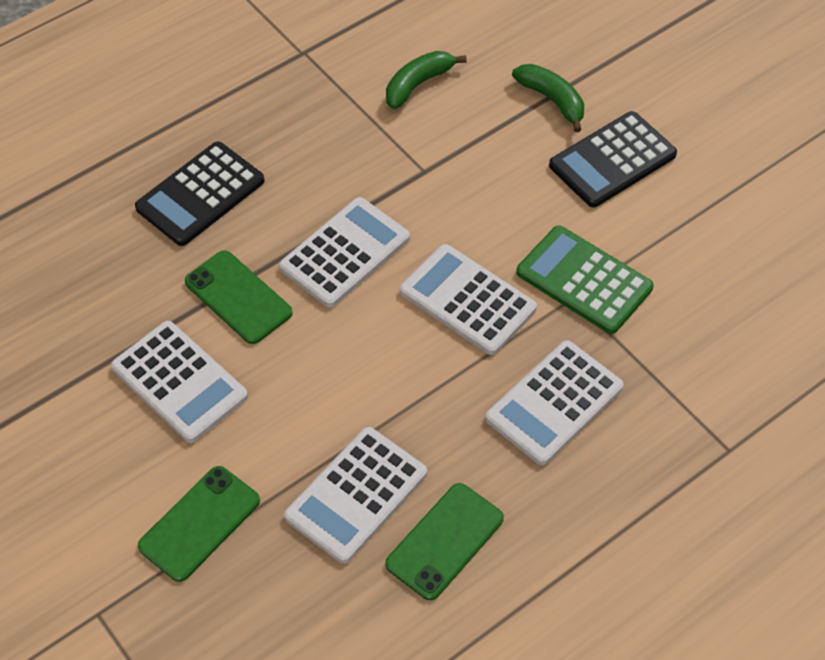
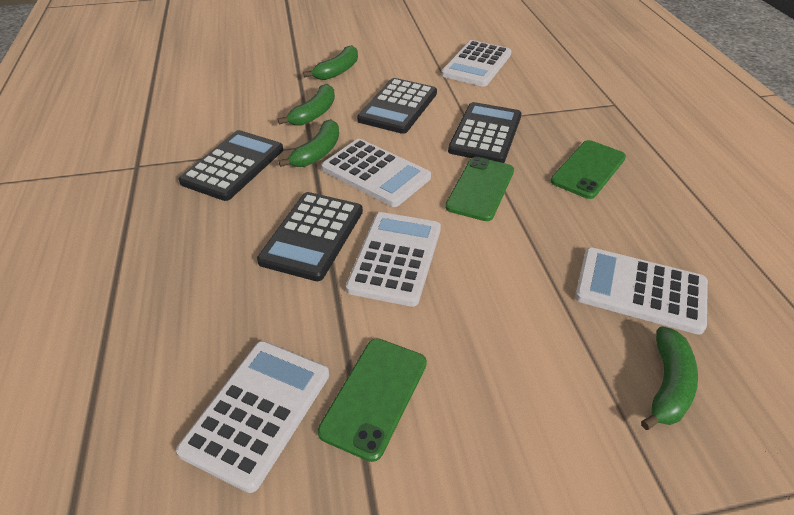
black calculator: 2 -> 4
green banana: 2 -> 4
green calculator: 1 -> 0

